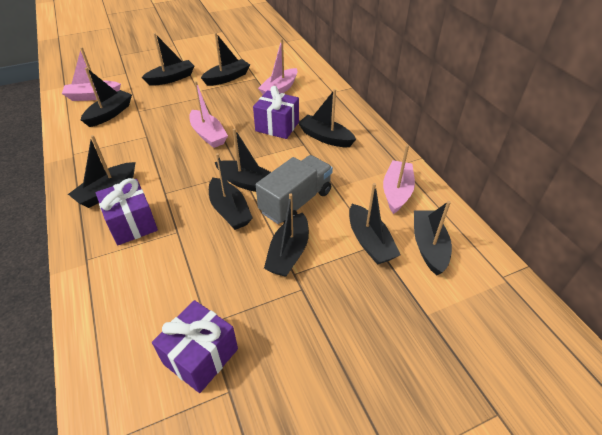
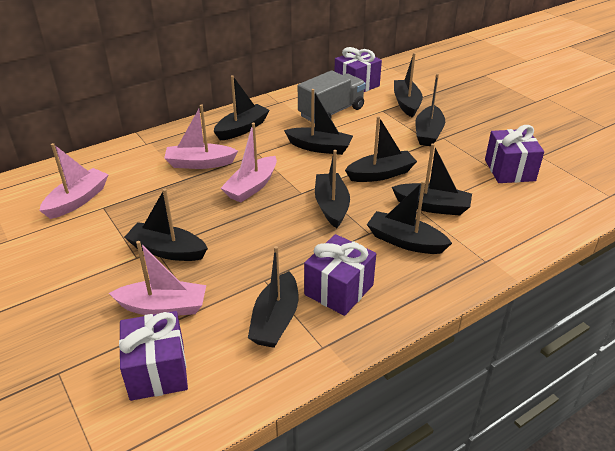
purple gift: 3 -> 4

